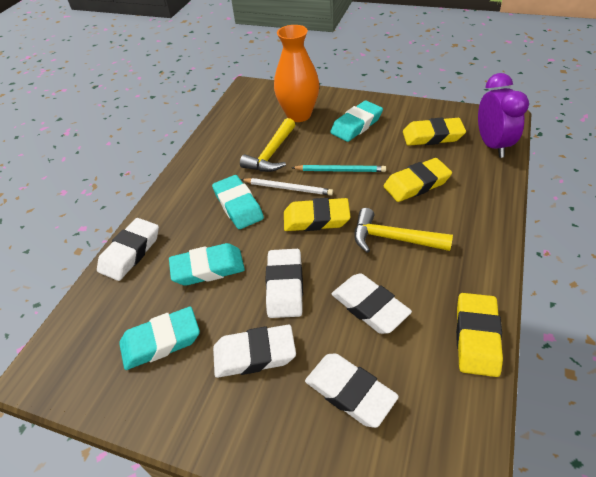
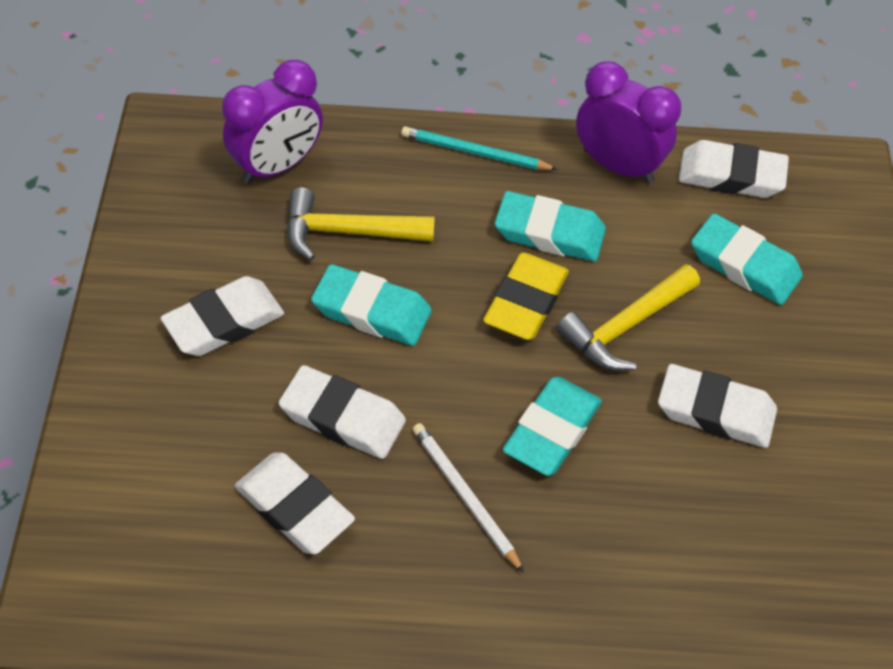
orange vase: 1 -> 0
purple clock: 1 -> 2
yellow eraser: 4 -> 1

